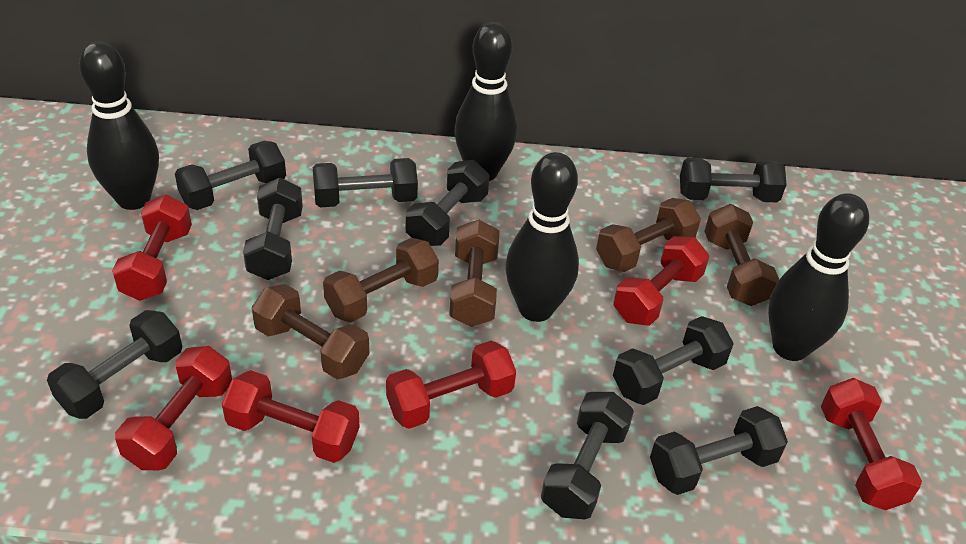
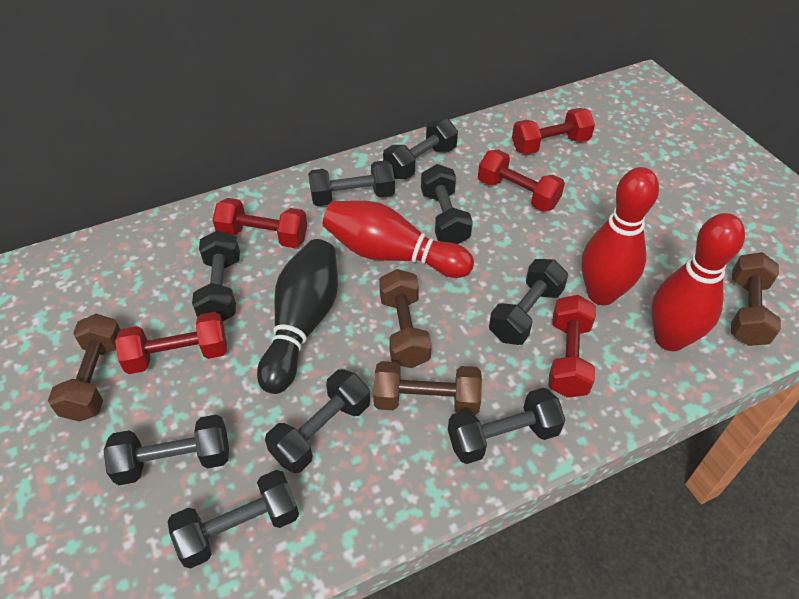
black bowling pin: 4 -> 1
brown dumbbell: 5 -> 4
red bowling pin: 0 -> 3
red dumbbell: 6 -> 5

